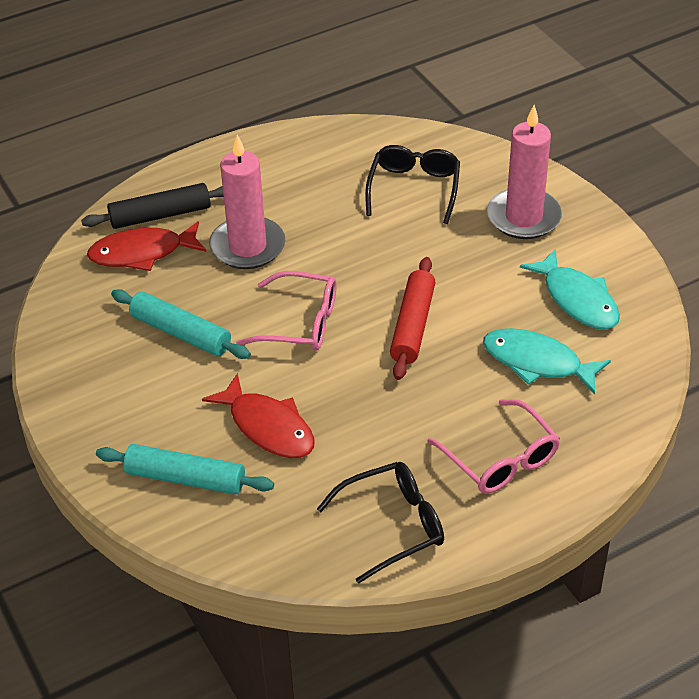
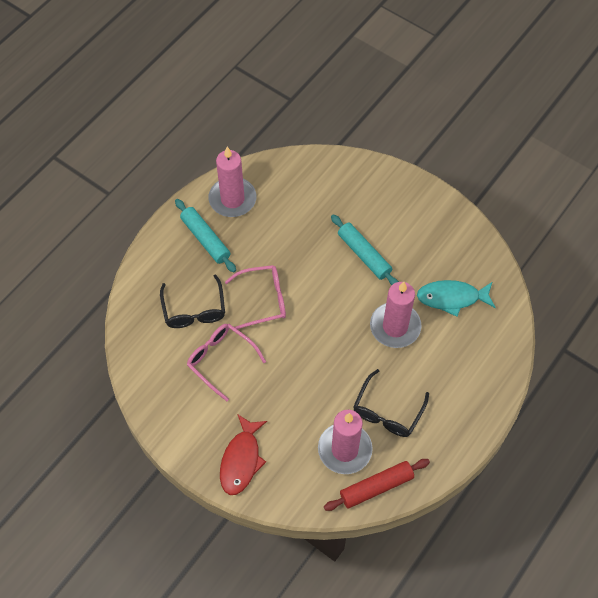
black rolling pin: 1 -> 0
pink candle: 2 -> 3
red fish: 2 -> 1
turquoise fish: 2 -> 1

